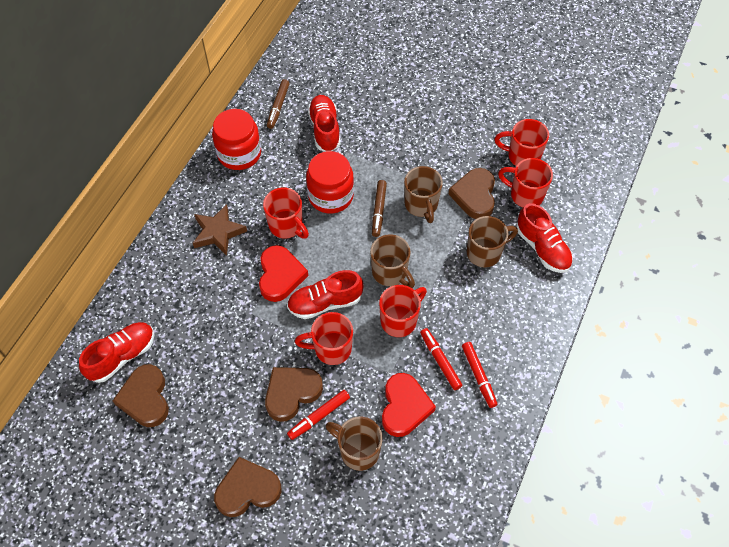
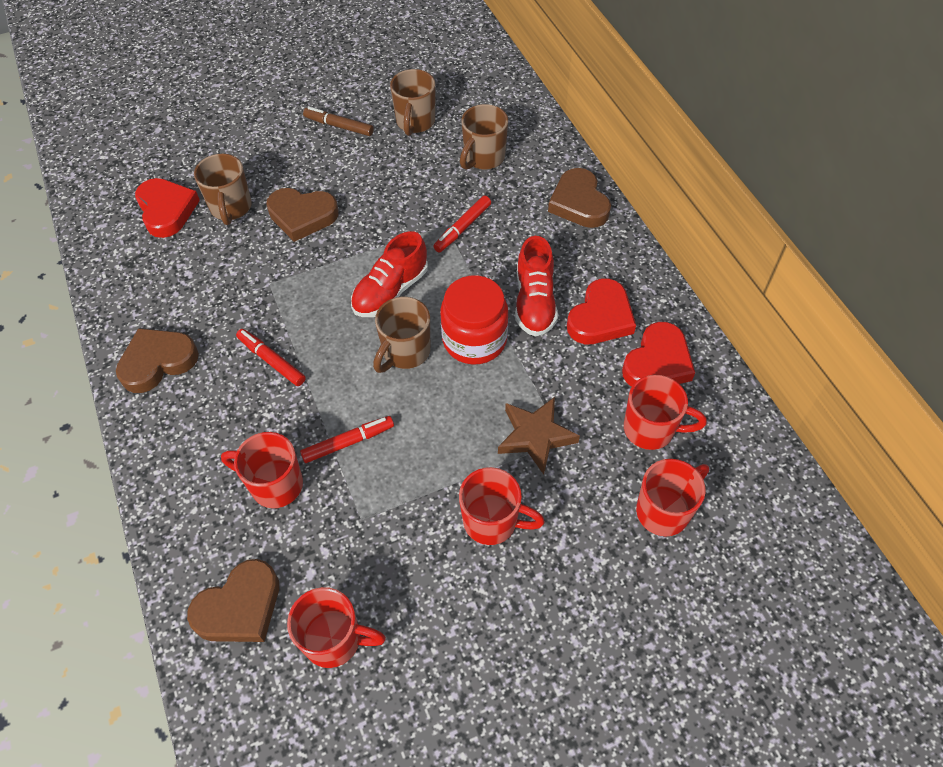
brown marker: 2 -> 1
red heart: 2 -> 3
red jar: 2 -> 1
red shoe: 4 -> 2

